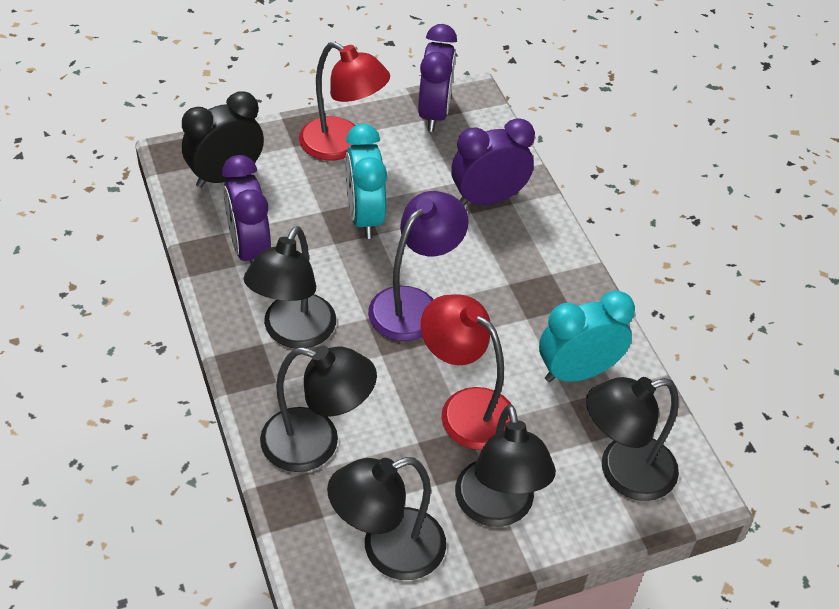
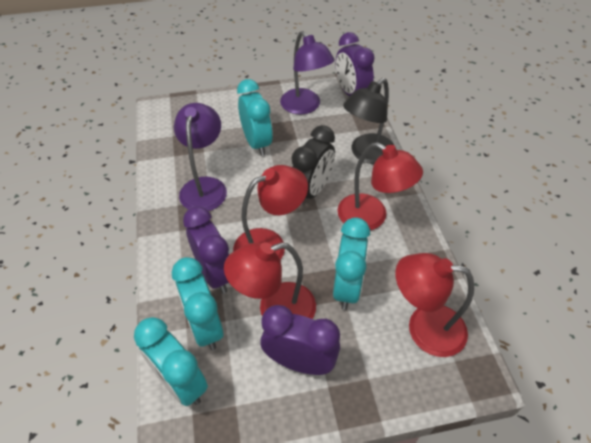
black lamp: 5 -> 1
purple lamp: 1 -> 2
red lamp: 2 -> 4
turquoise clock: 2 -> 4

